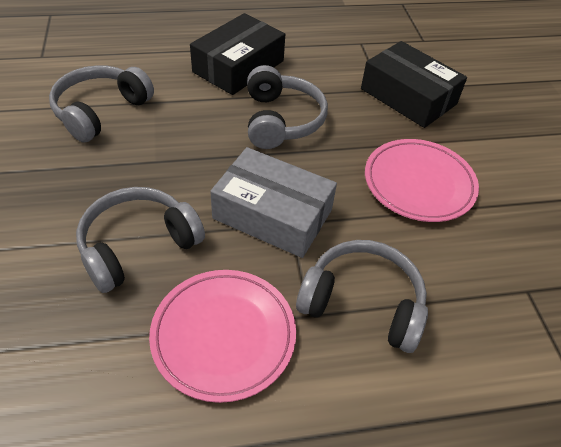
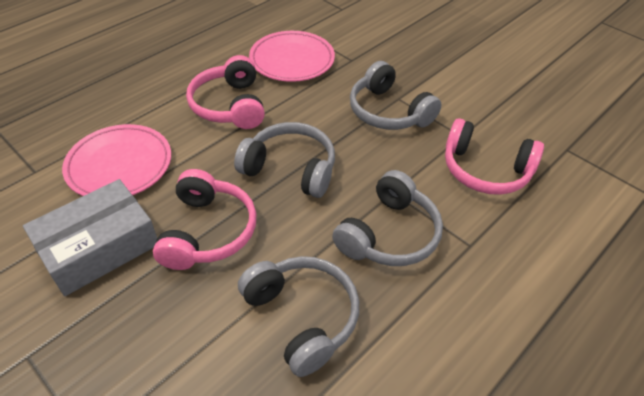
black box: 2 -> 0
pink headphones: 0 -> 3

